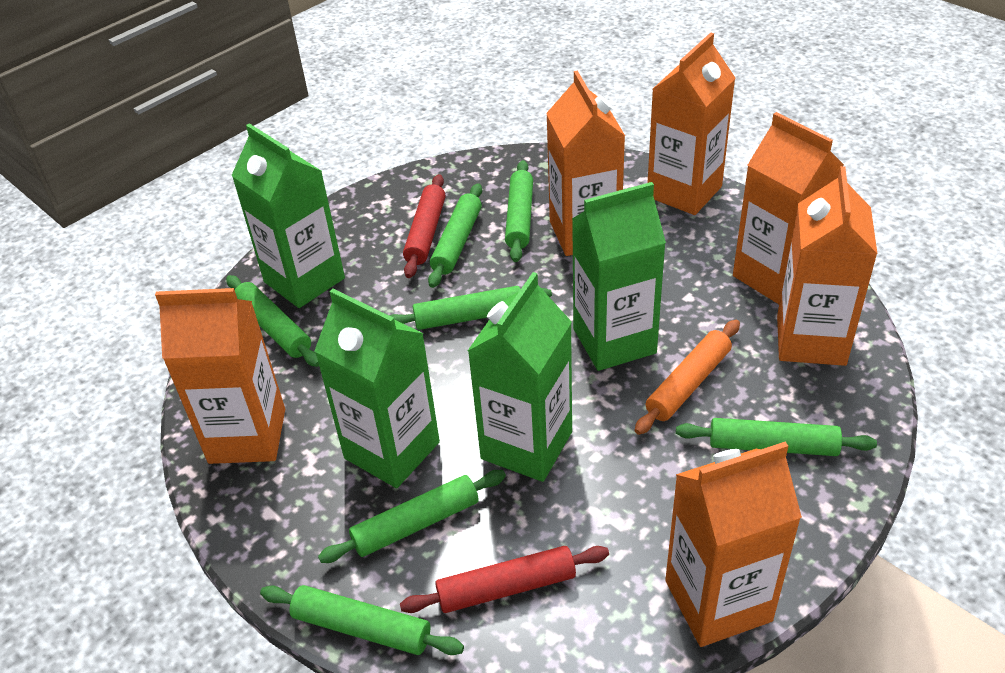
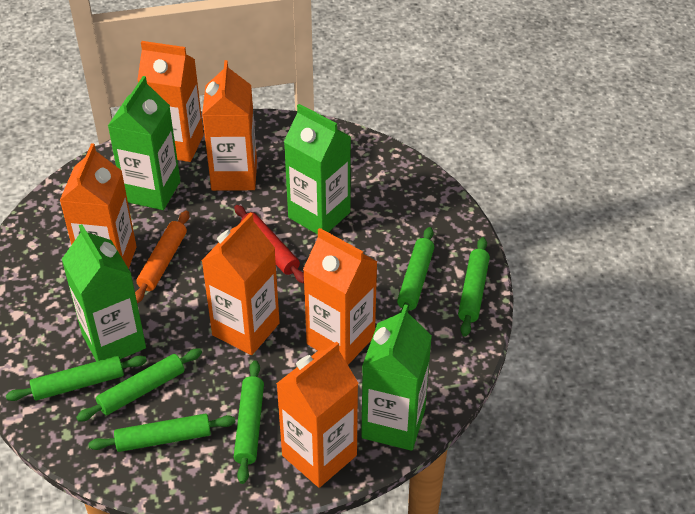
green rolling pin: 7 -> 6
red rolling pin: 2 -> 1

